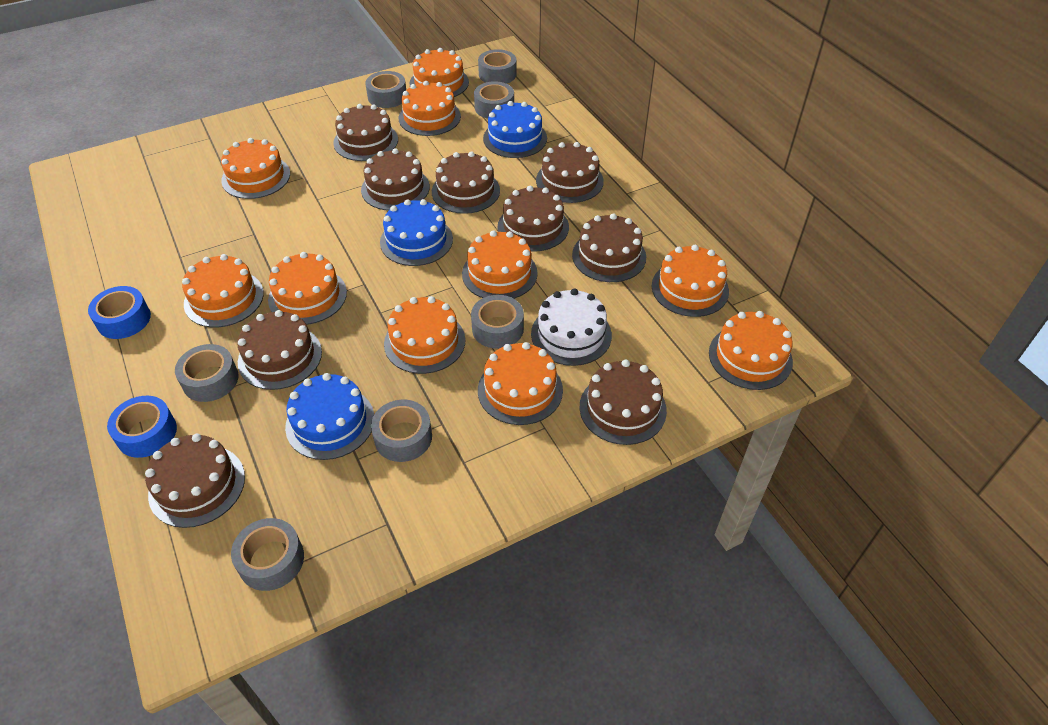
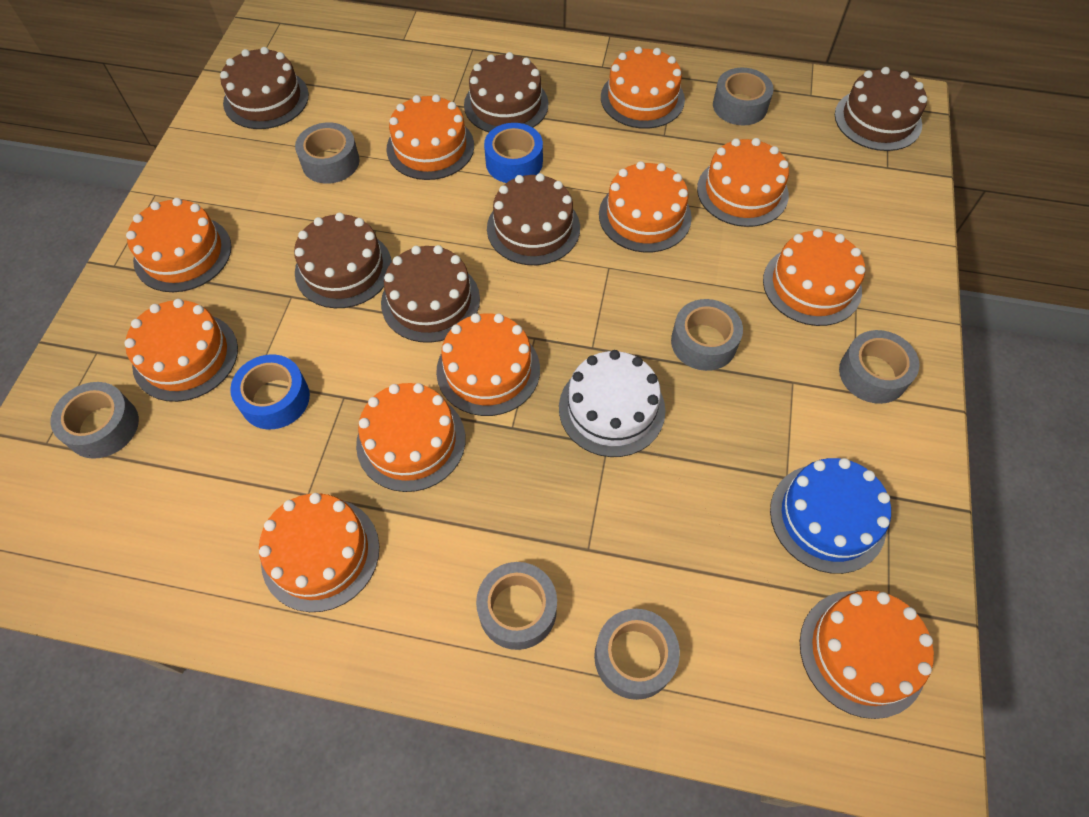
blue cake: 3 -> 1
brown cake: 9 -> 6
orange cake: 10 -> 11

